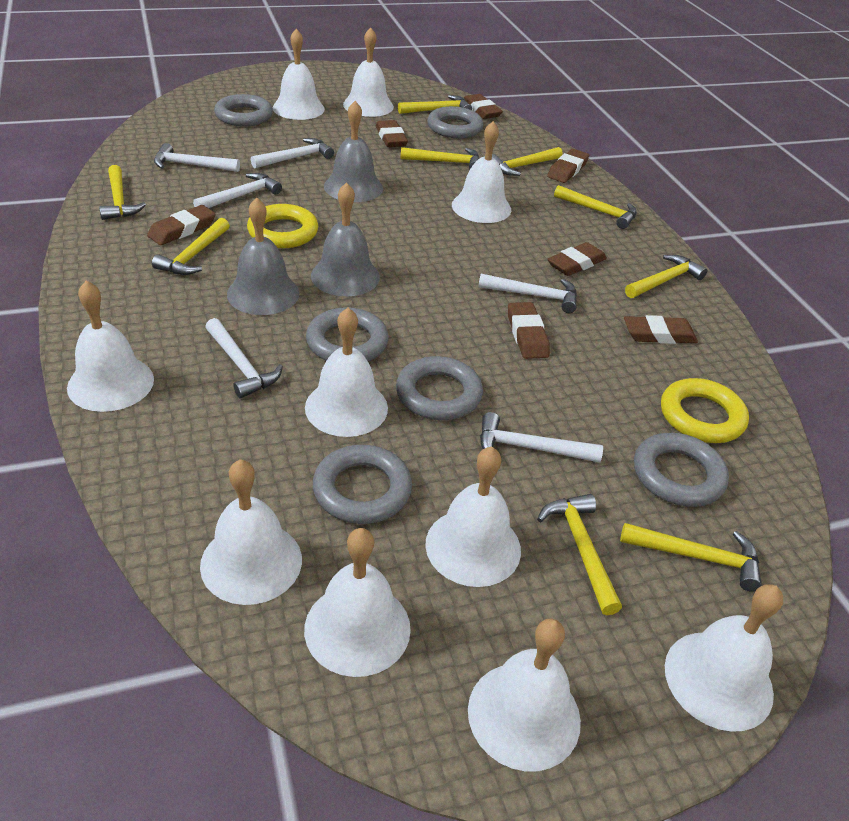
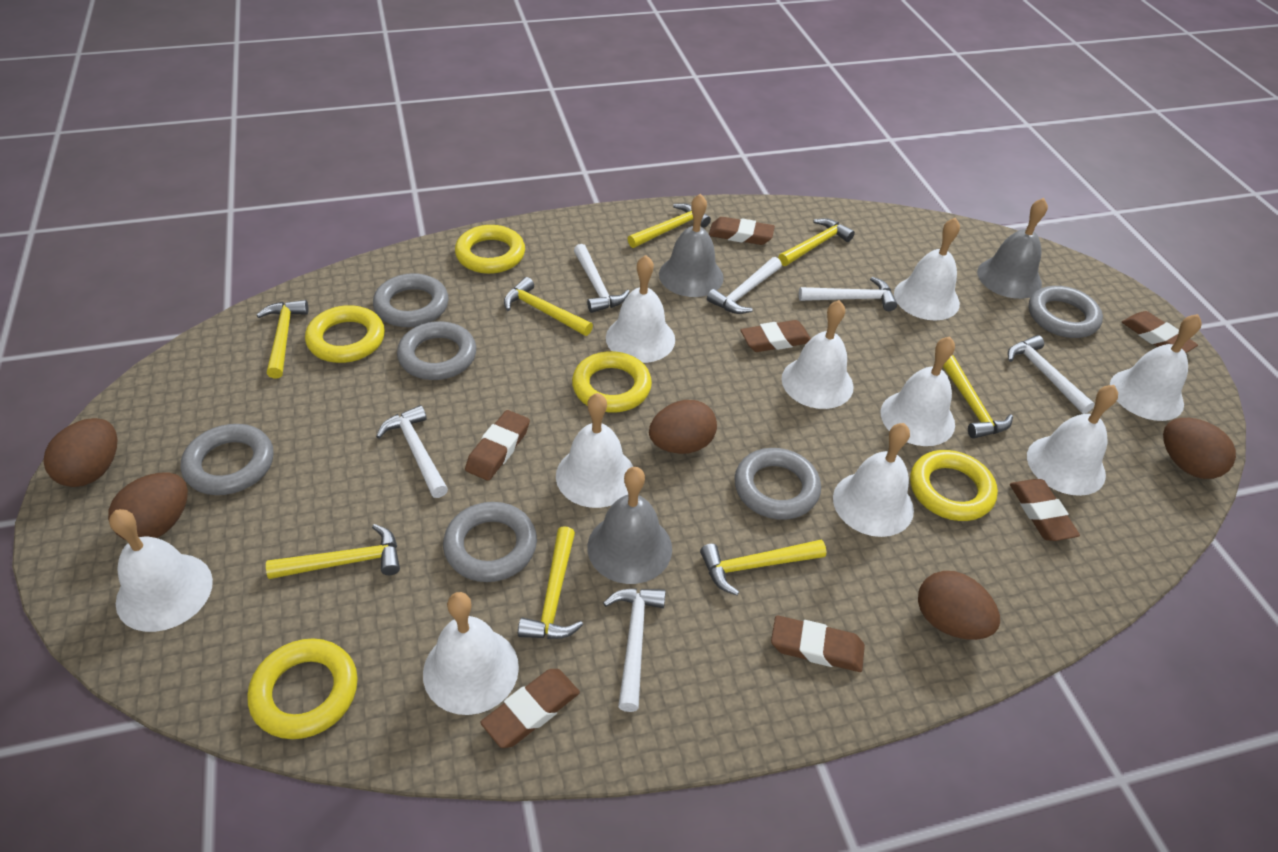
brown egg: 0 -> 5
yellow hammer: 9 -> 8
yellow ring: 2 -> 5

